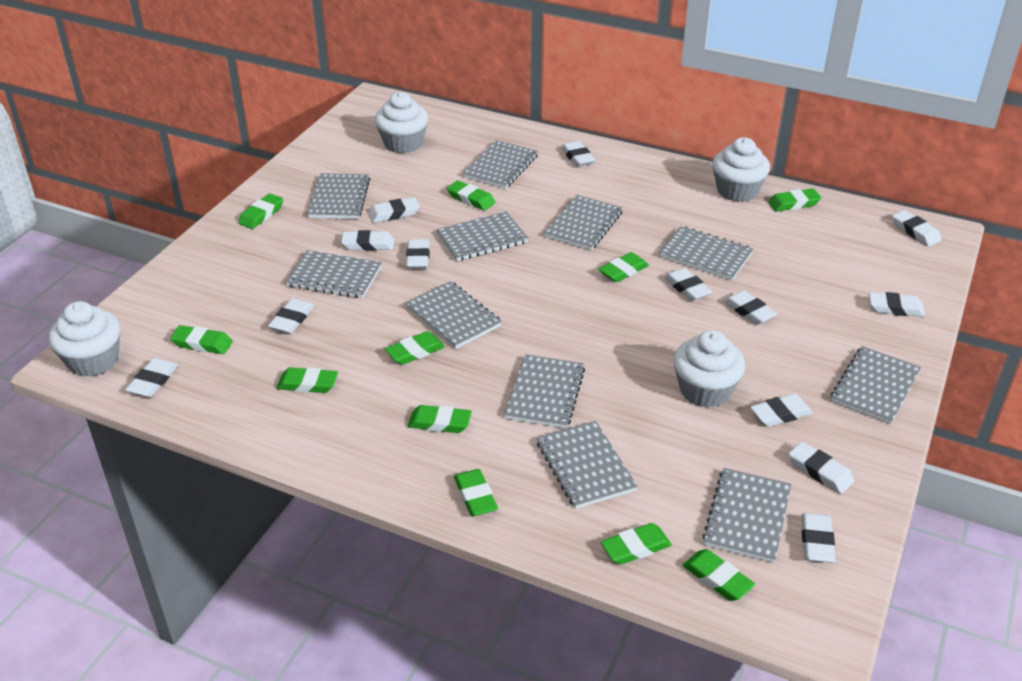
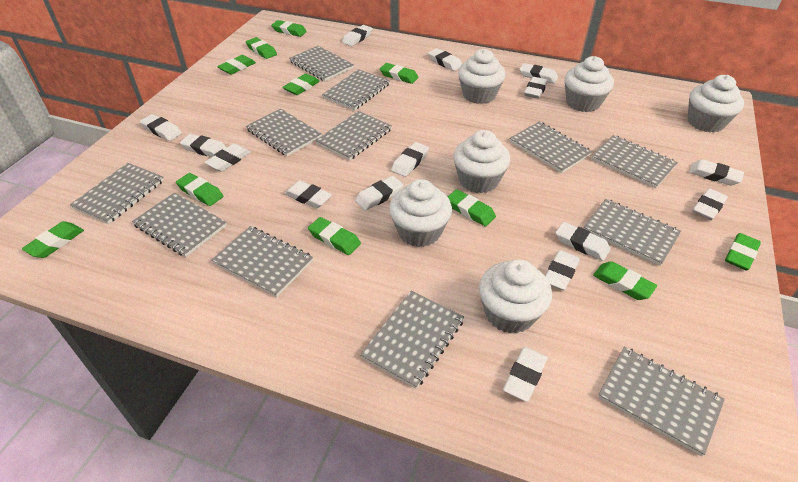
grey notebook: 11 -> 12
white cupcake: 4 -> 6
white eraser: 13 -> 15

